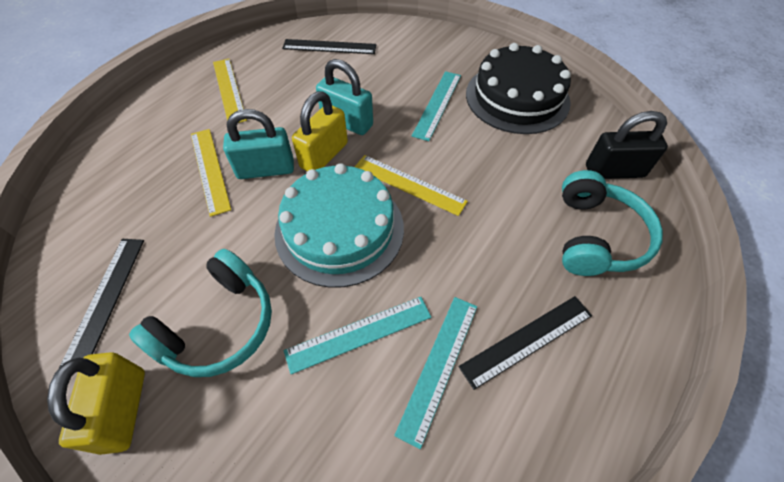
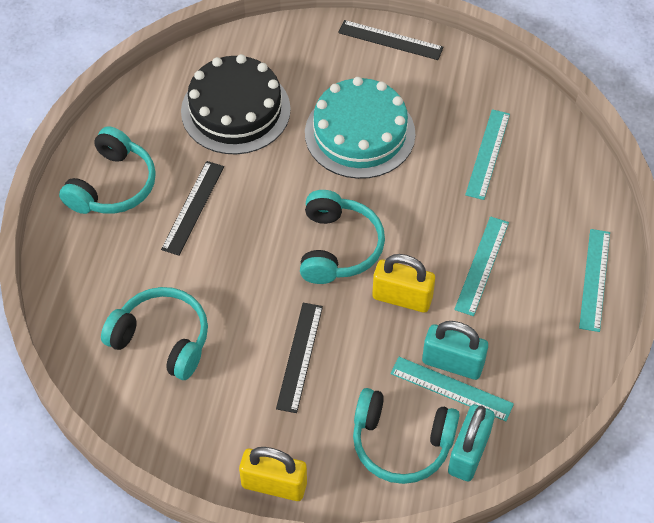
black padlock: 1 -> 0
turquoise headphones: 2 -> 4
turquoise ruler: 3 -> 4
yellow ruler: 3 -> 0

